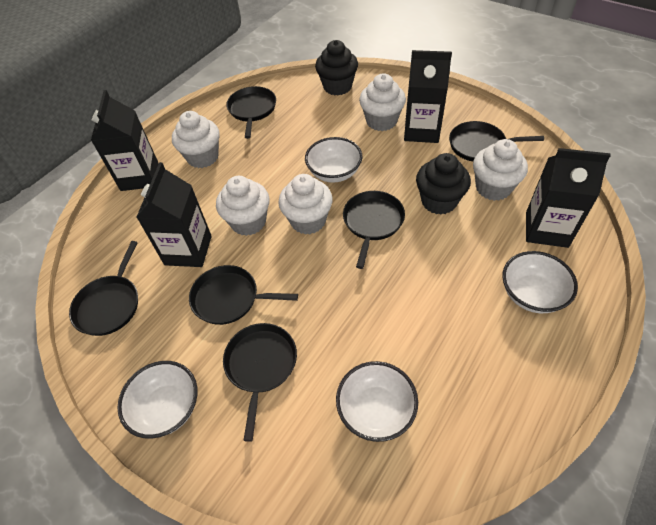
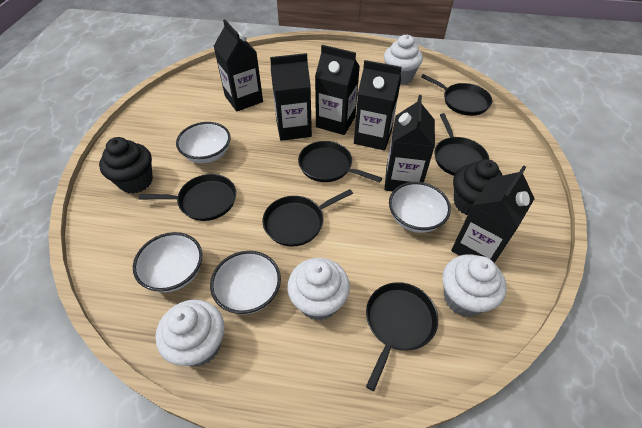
black carton: 4 -> 6
white cupcake: 5 -> 4

